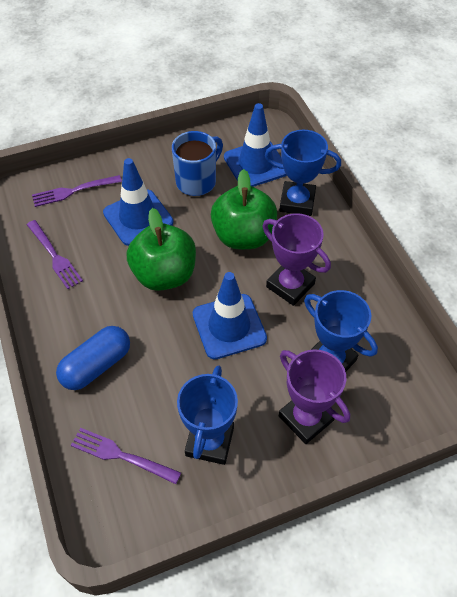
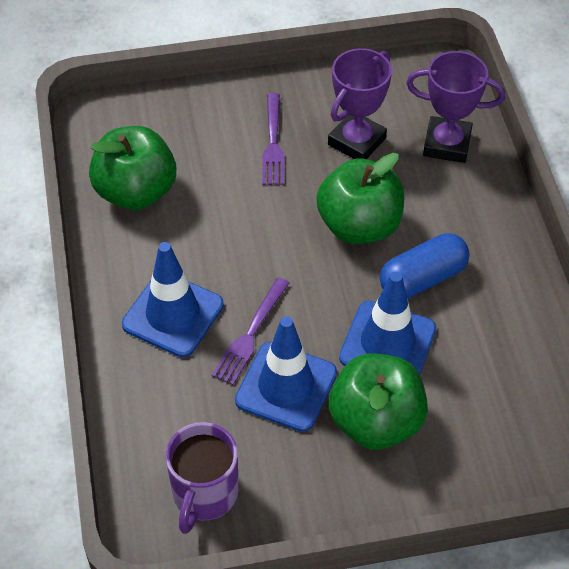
blue mug: 1 -> 0
blue trophy: 3 -> 0
green apple: 2 -> 3
purple fork: 3 -> 2
purple mug: 0 -> 1

